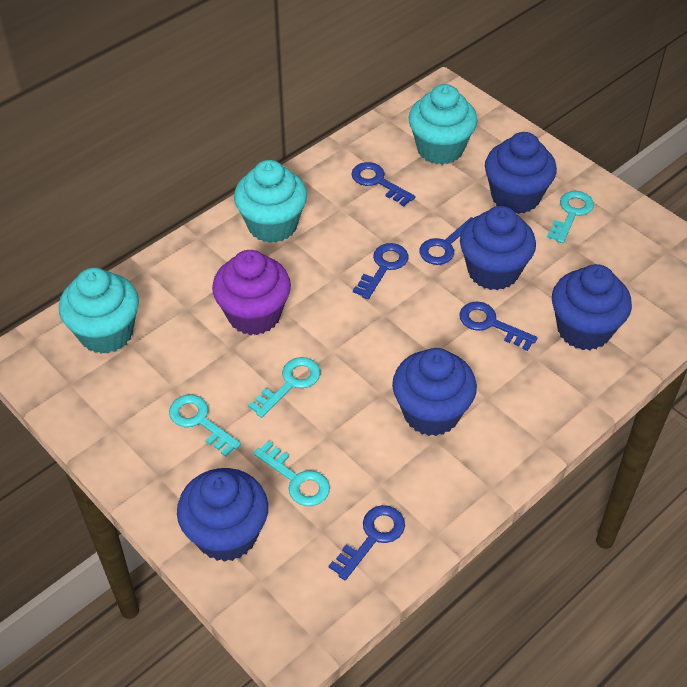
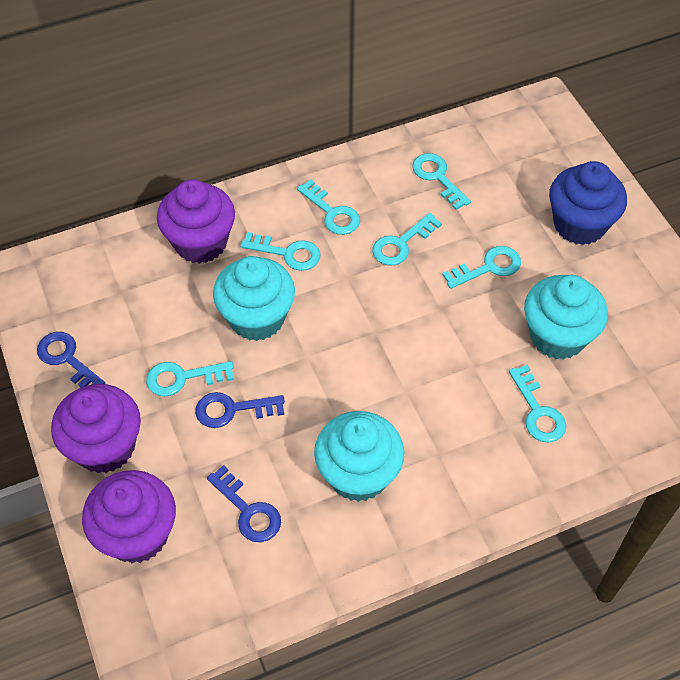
blue cupcake: 5 -> 1
blue key: 5 -> 3
purple cupcake: 1 -> 3
turquoise key: 4 -> 7

